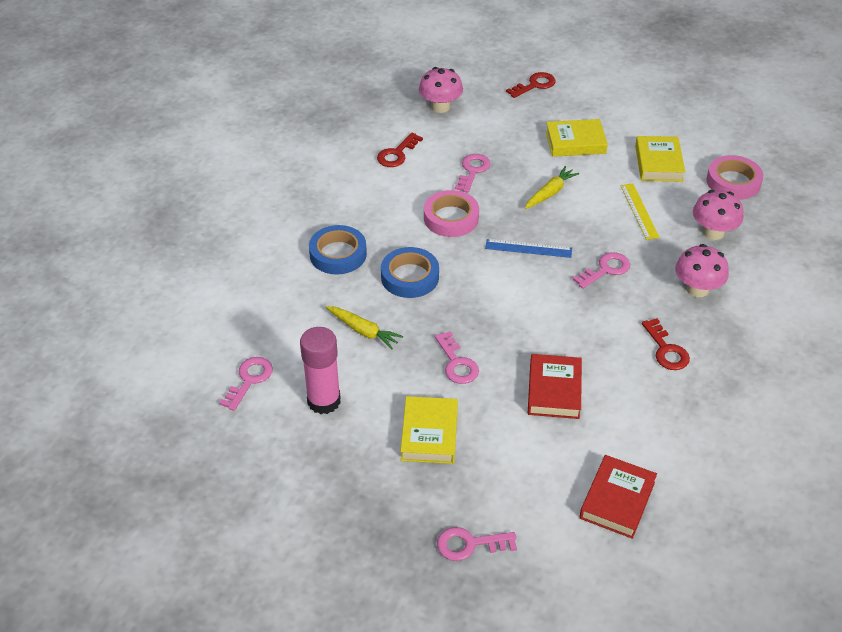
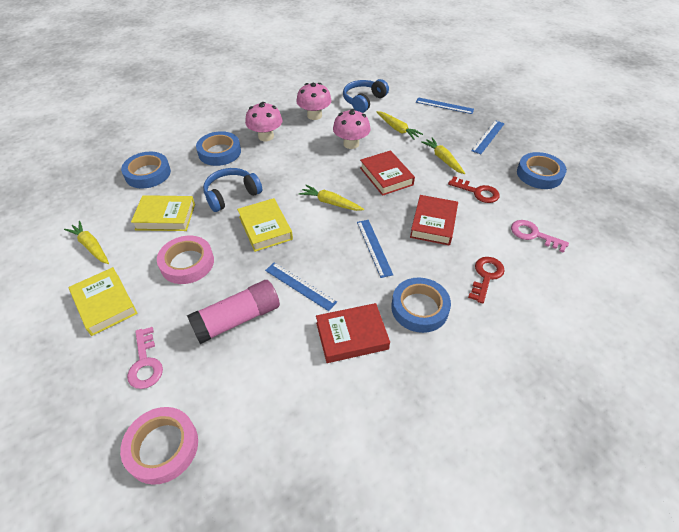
blue headphones: 0 -> 2
blue ruler: 1 -> 4
blue tape: 2 -> 4
pink key: 5 -> 2
red book: 2 -> 3
red key: 3 -> 2
yellow carrot: 2 -> 4
yellow ruler: 1 -> 0

